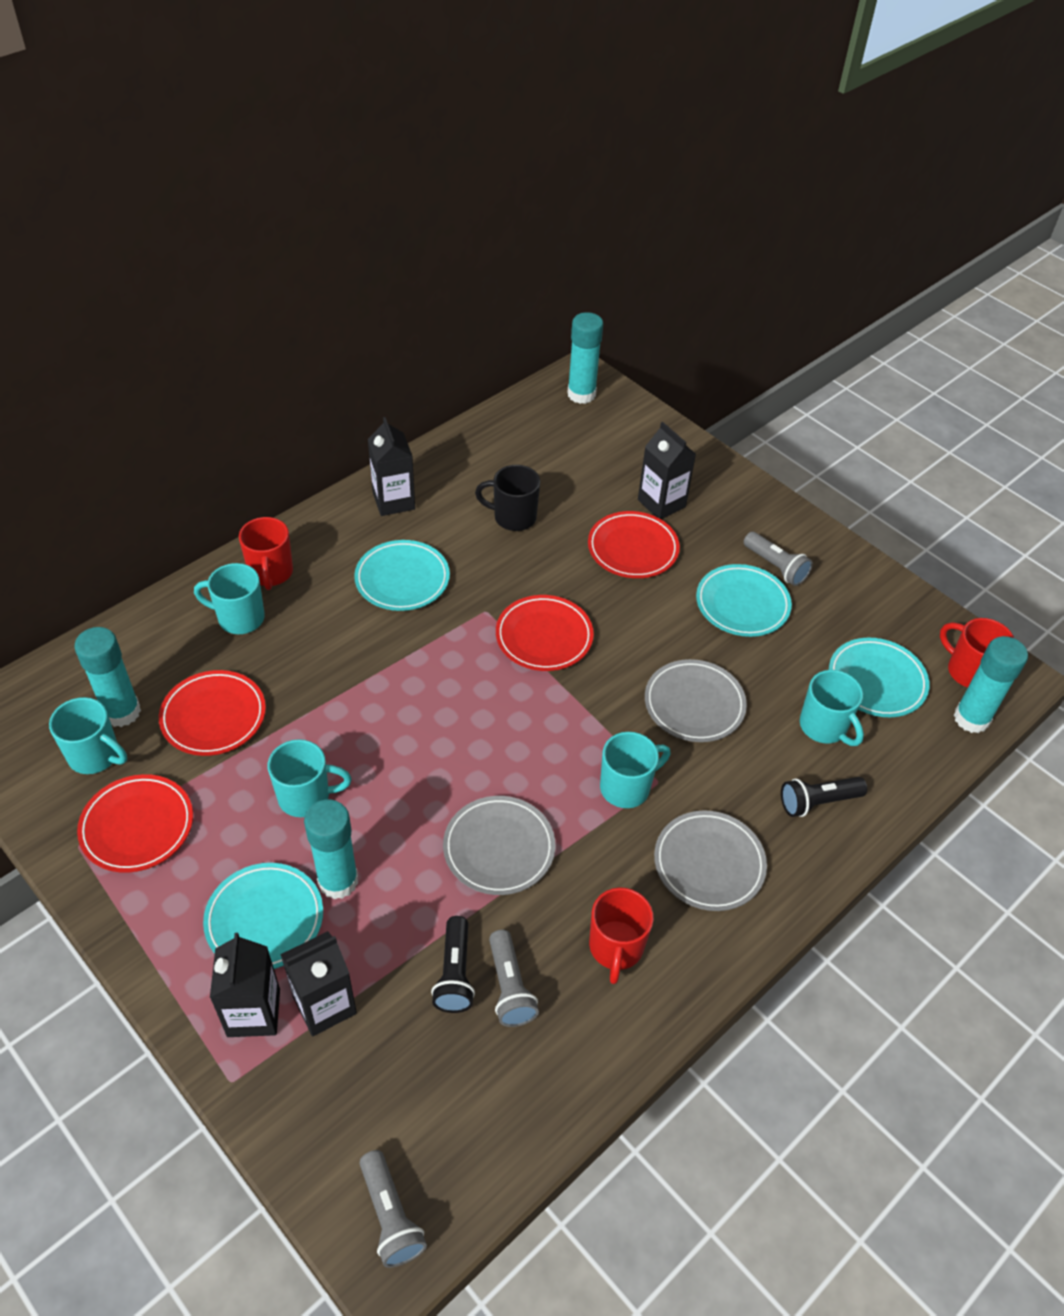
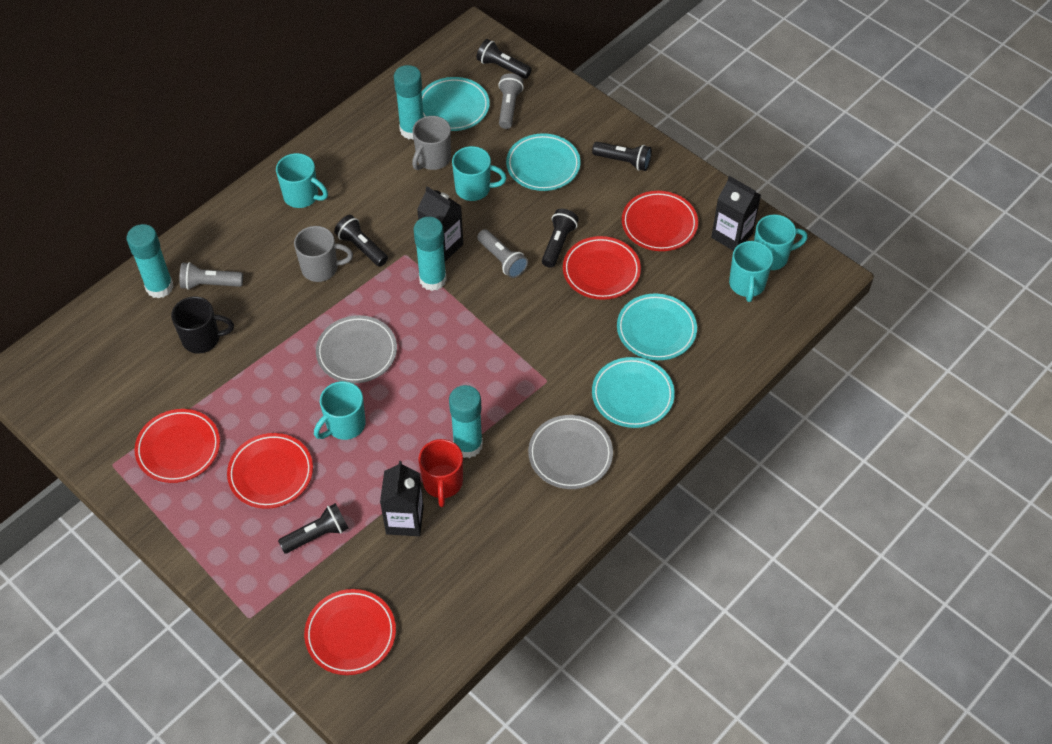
black carton: 4 -> 3
black flashlight: 2 -> 5
grey mug: 0 -> 2
grey plate: 3 -> 2
red mug: 3 -> 1
red plate: 4 -> 5

